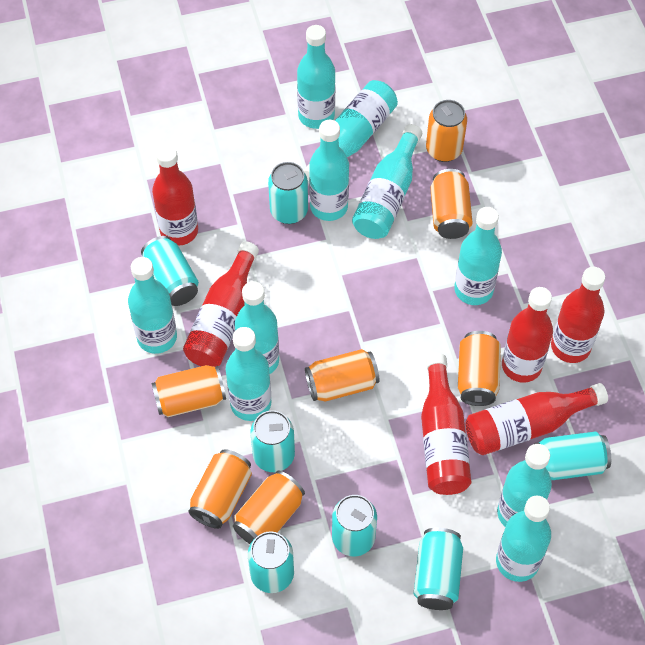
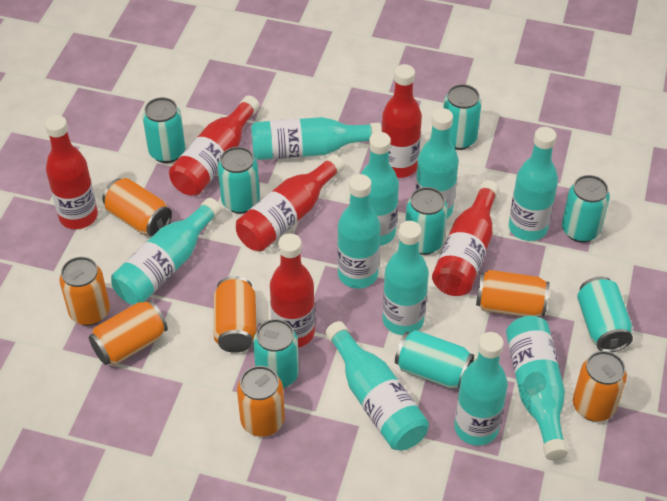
turquoise can: 7 -> 8

